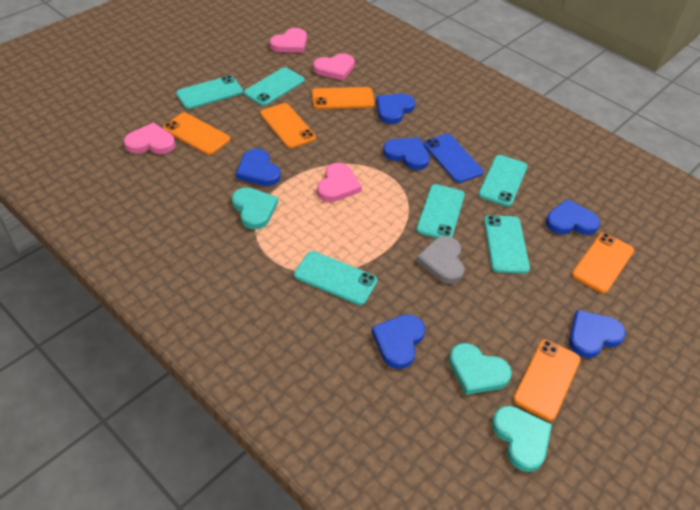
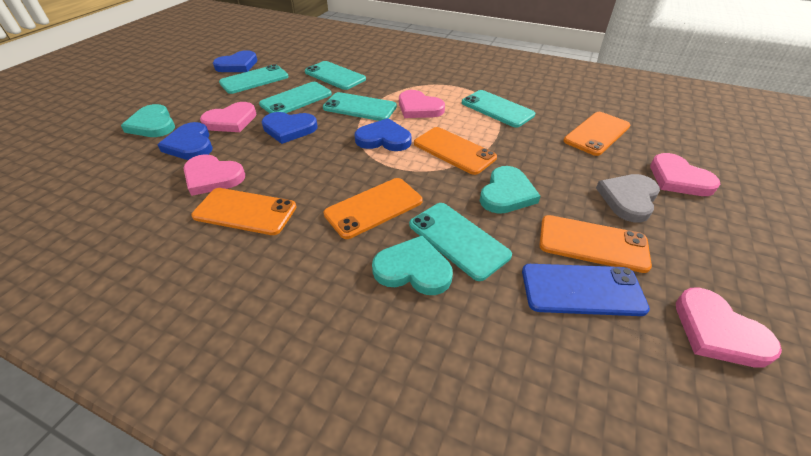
blue heart: 6 -> 4
pink heart: 4 -> 5

